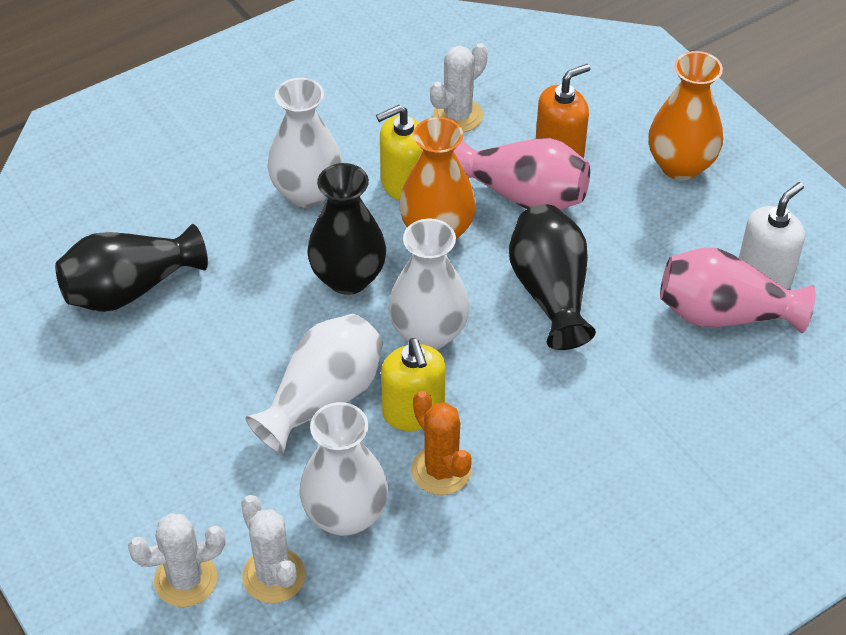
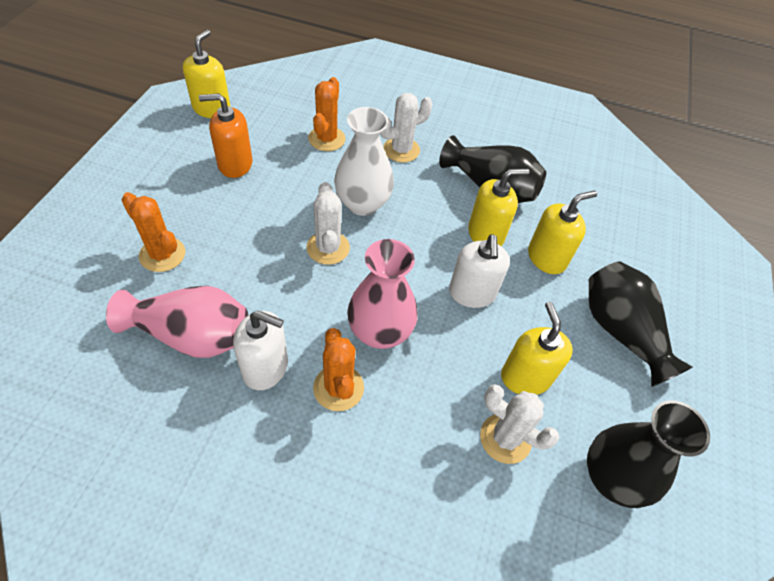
orange cactus: 1 -> 3
orange vase: 2 -> 0
white soap dispenser: 1 -> 2
white vase: 4 -> 1
yellow soap dispenser: 2 -> 4

